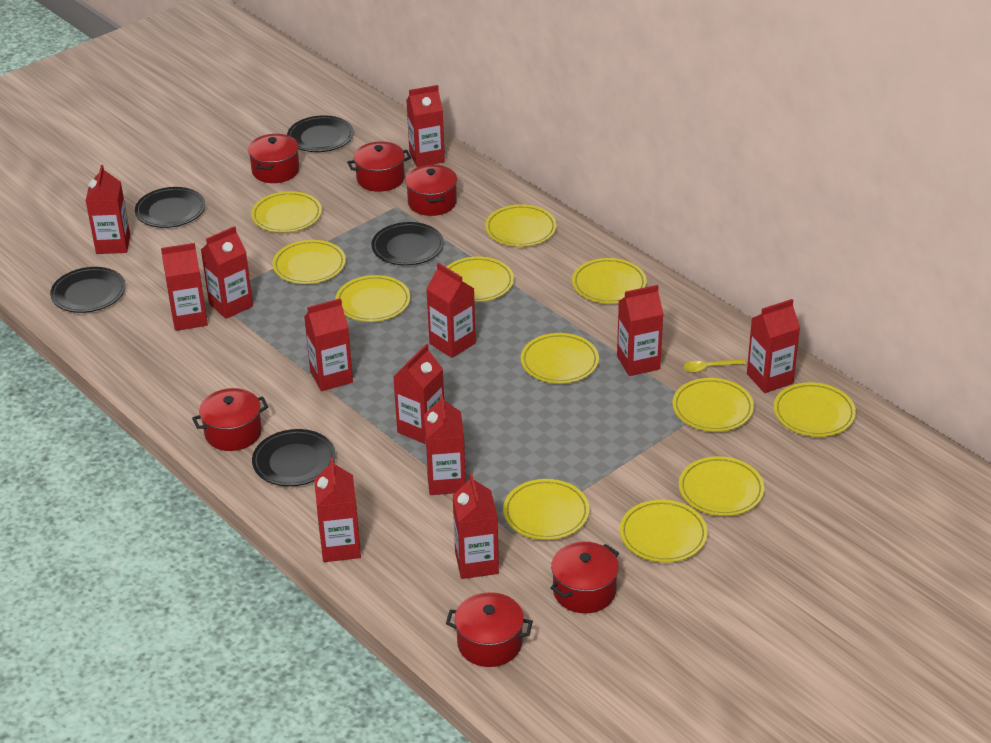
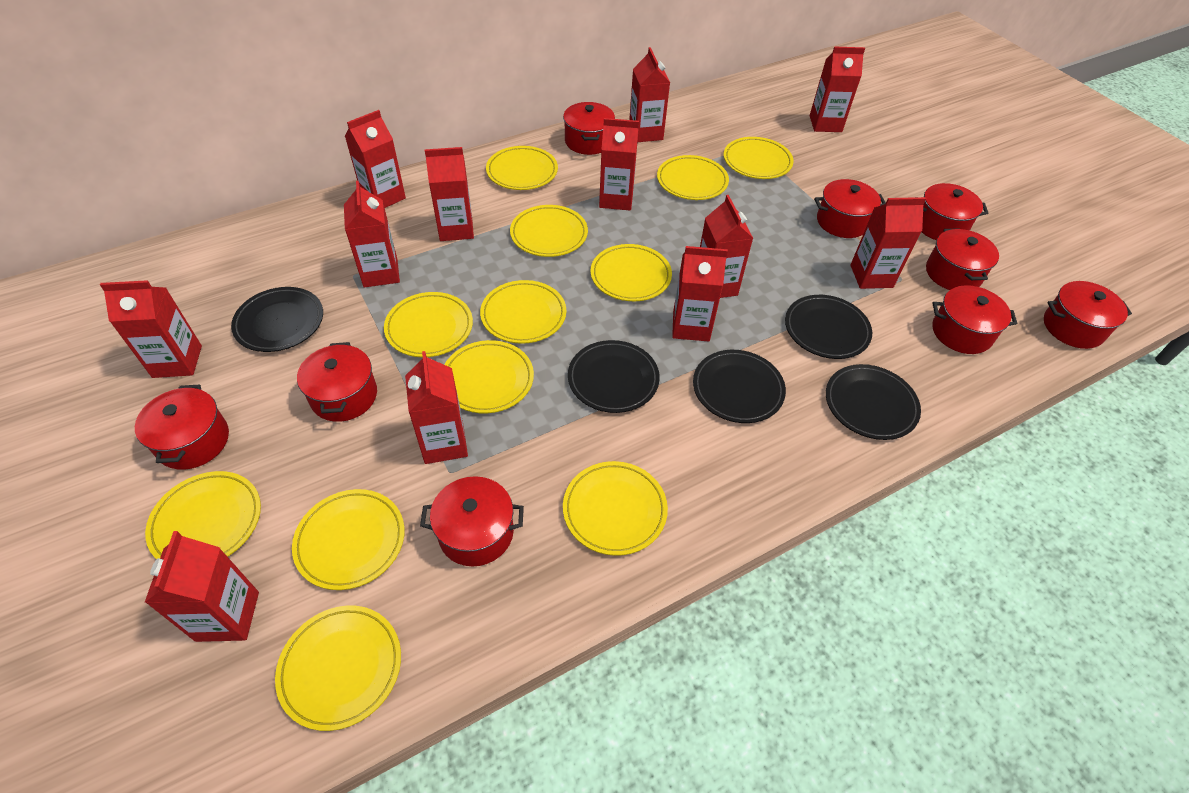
red pot: 6 -> 9
yellow spoon: 1 -> 0

